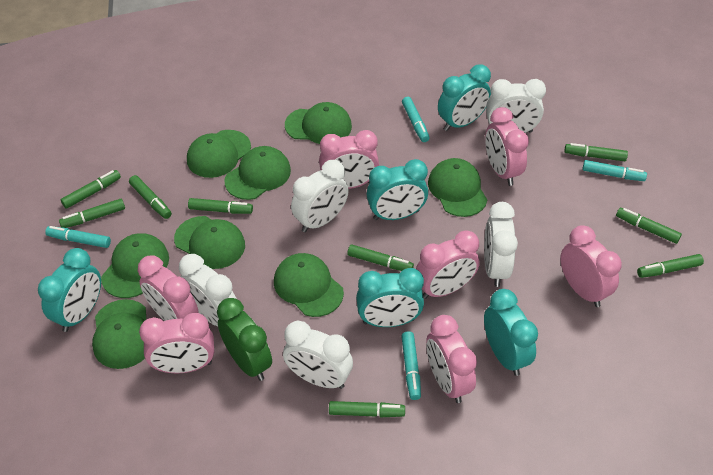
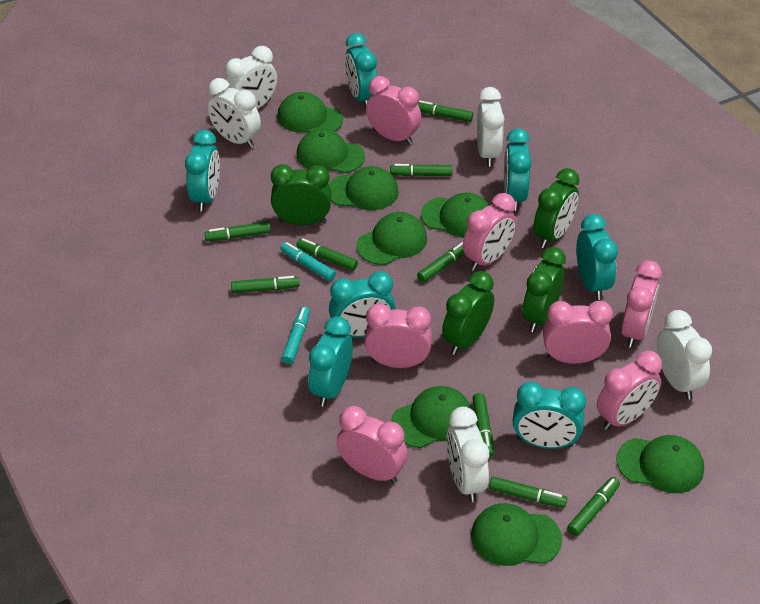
green clock: 1 -> 4
turquoise clock: 5 -> 7
turquoise marker: 4 -> 2

